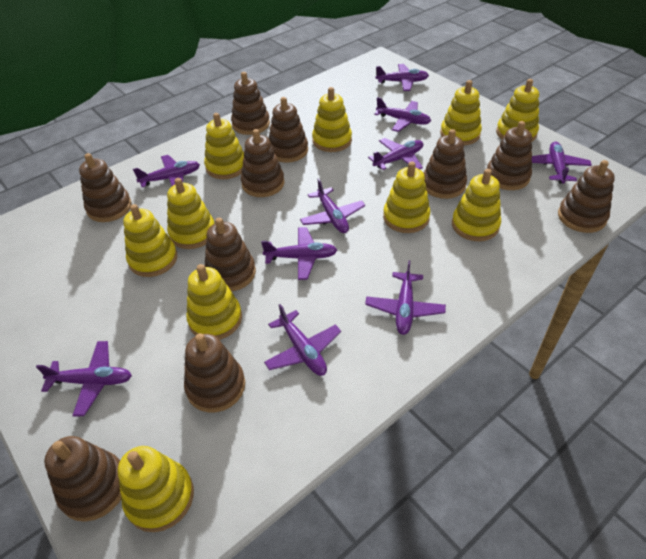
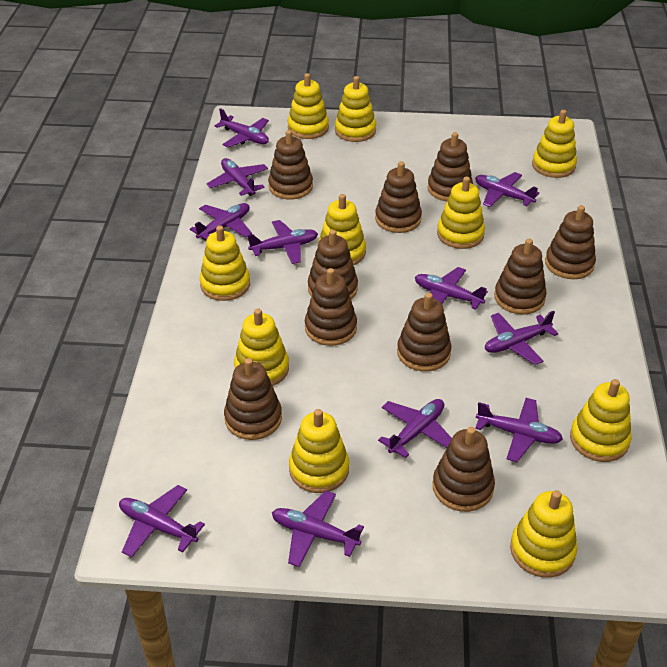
purple plane: 10 -> 11

